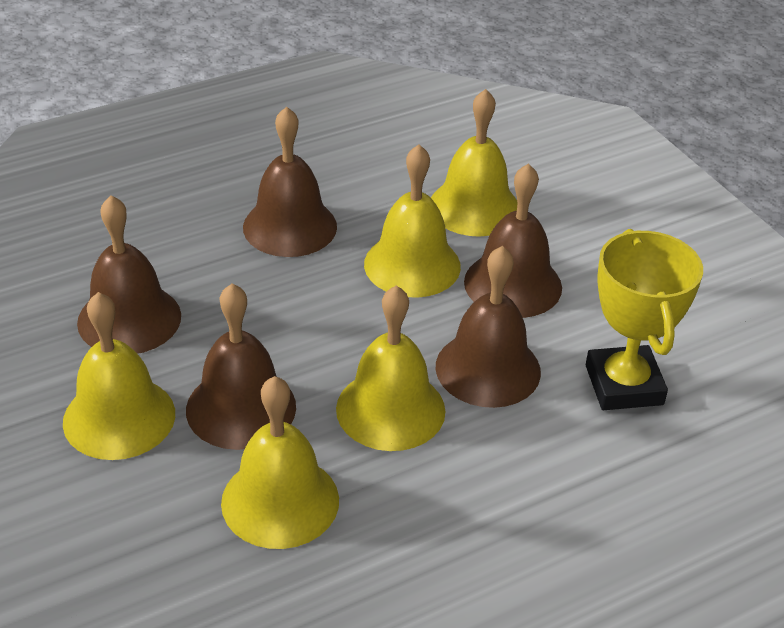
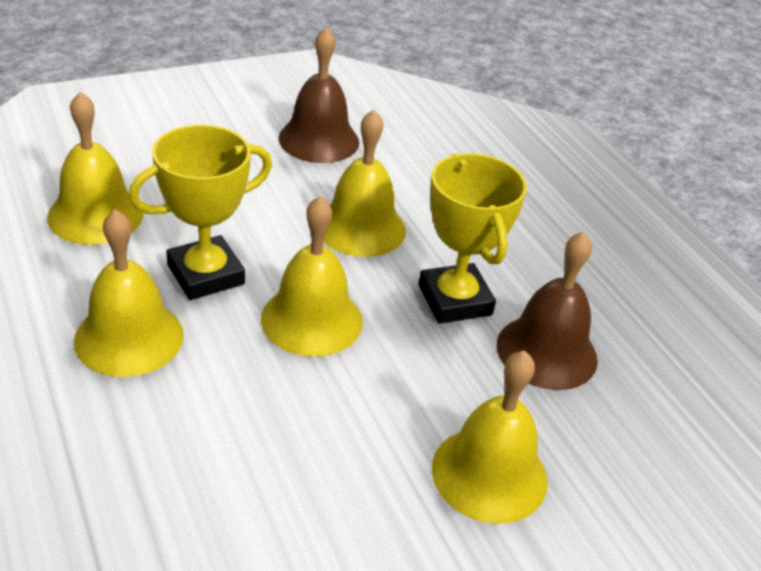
brown bell: 5 -> 2
yellow trophy: 1 -> 2

